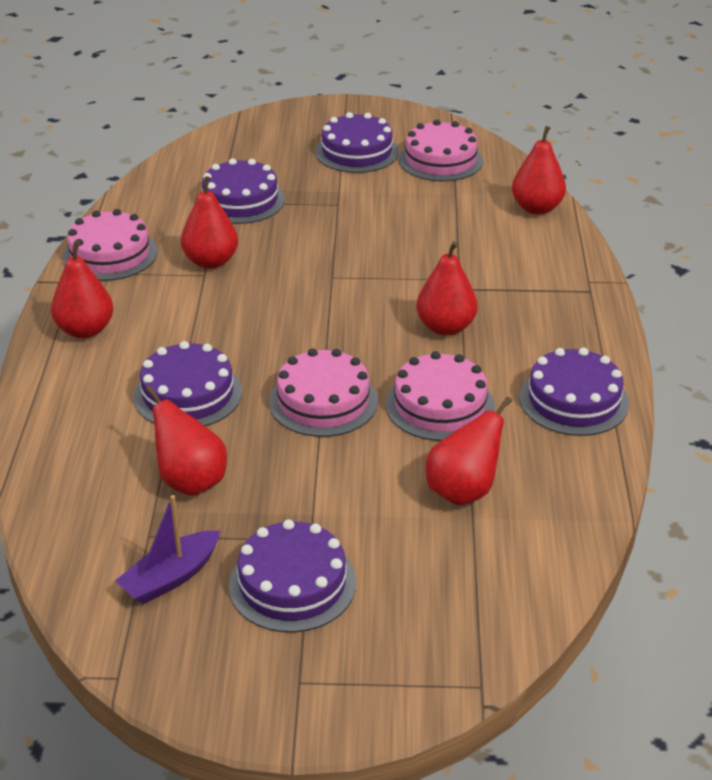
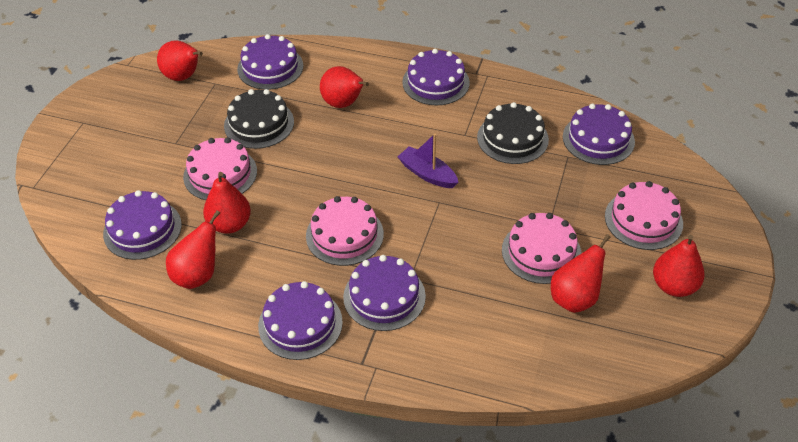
black cake: 0 -> 2
purple cake: 5 -> 6

